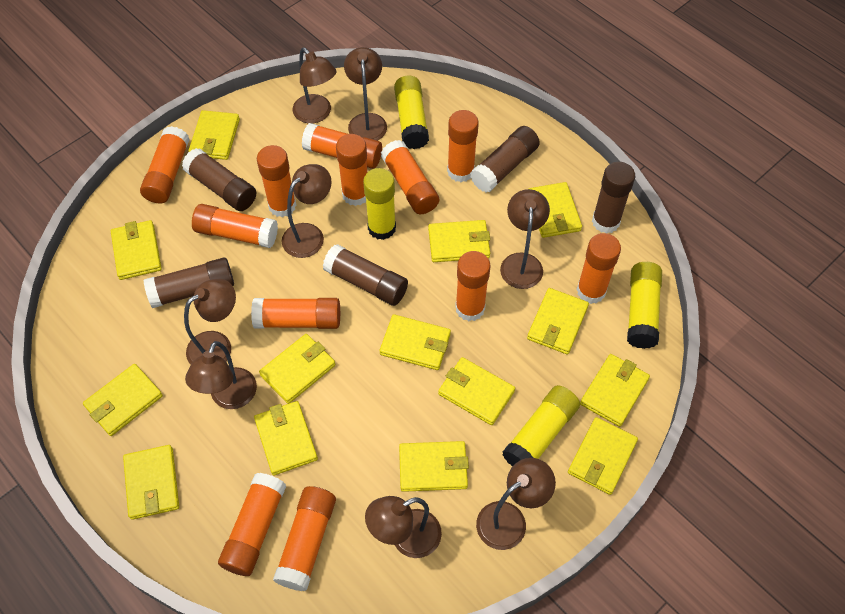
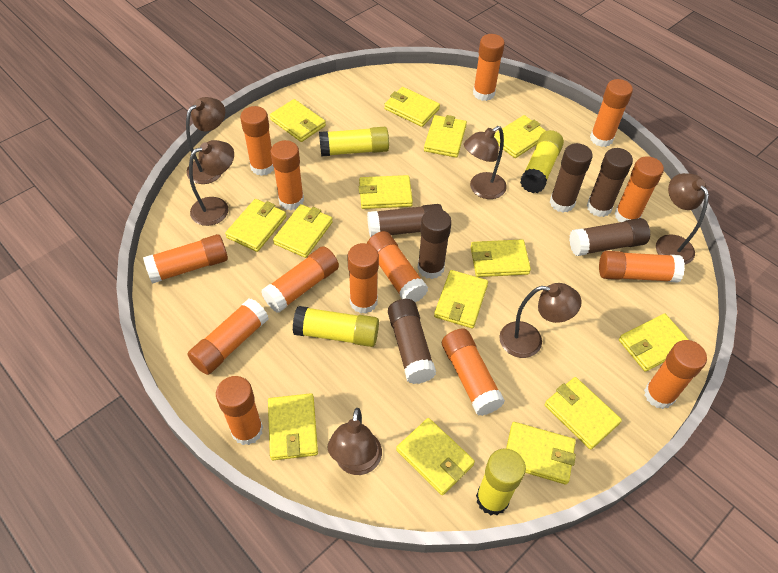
brown glue stick: 5 -> 6
brown lamp: 8 -> 6
orange glue stick: 12 -> 14

